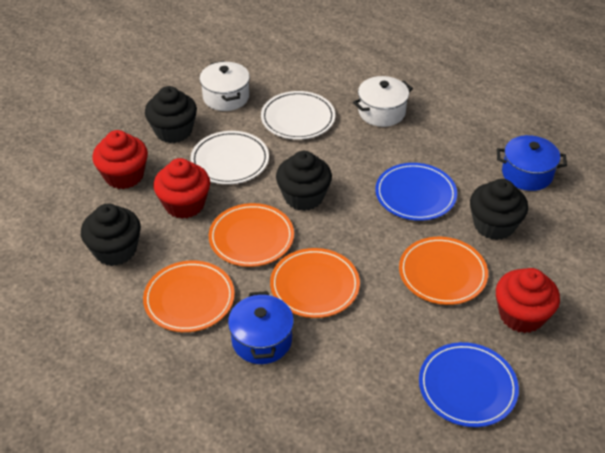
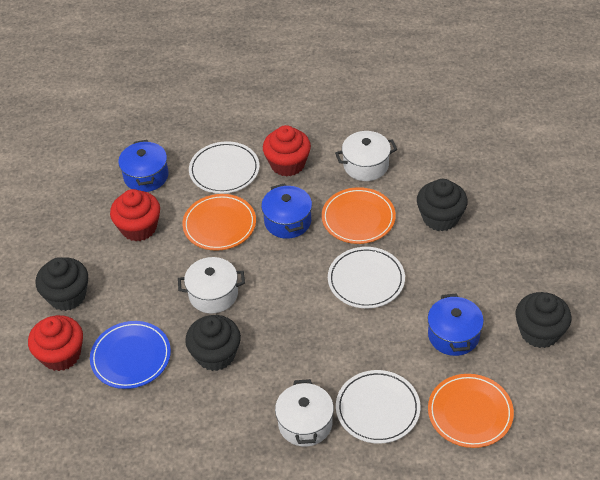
blue plate: 2 -> 1
blue pot: 2 -> 3
orange plate: 4 -> 3
white plate: 2 -> 3
white pot: 2 -> 3

